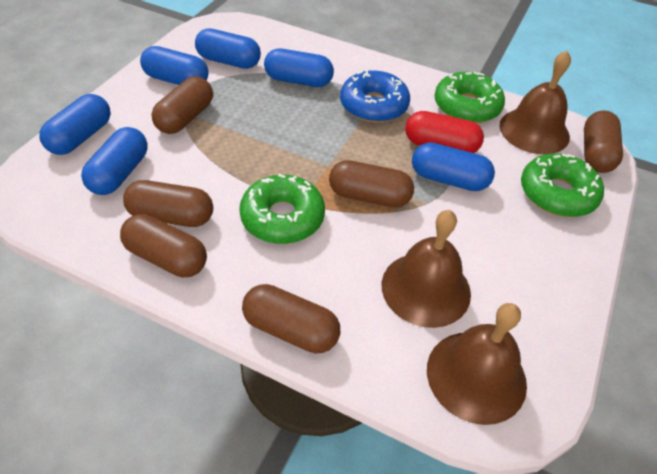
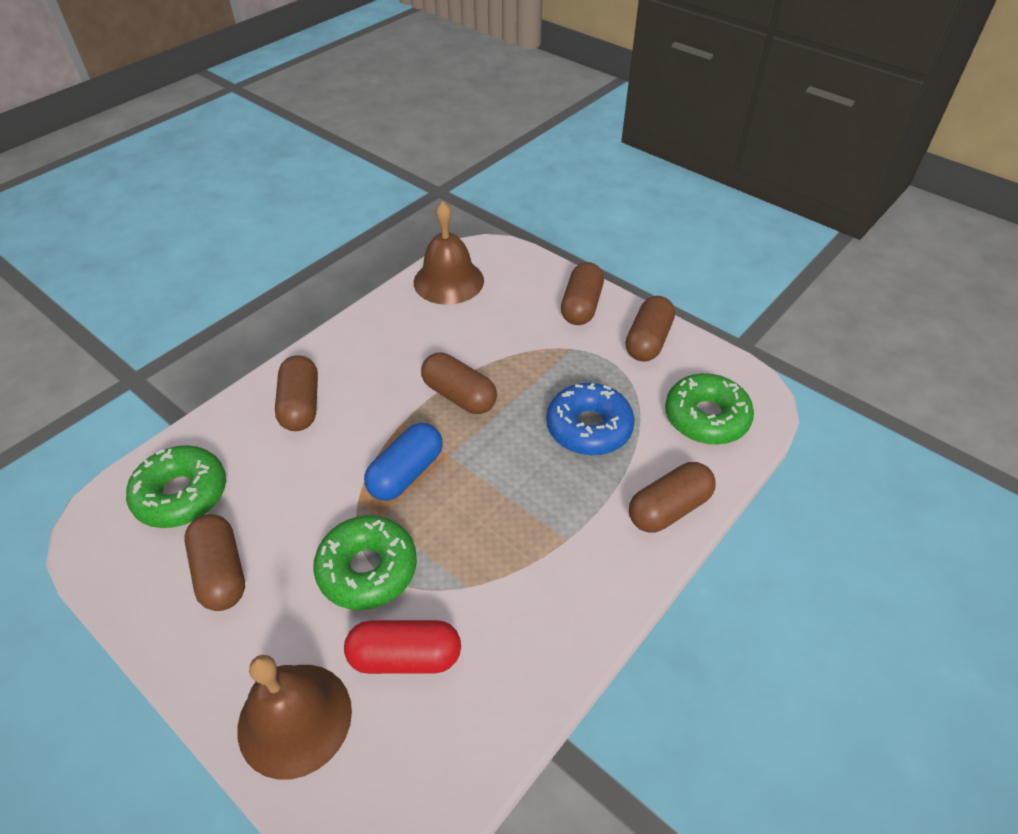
blue capsule: 6 -> 1
brown bell: 3 -> 2

